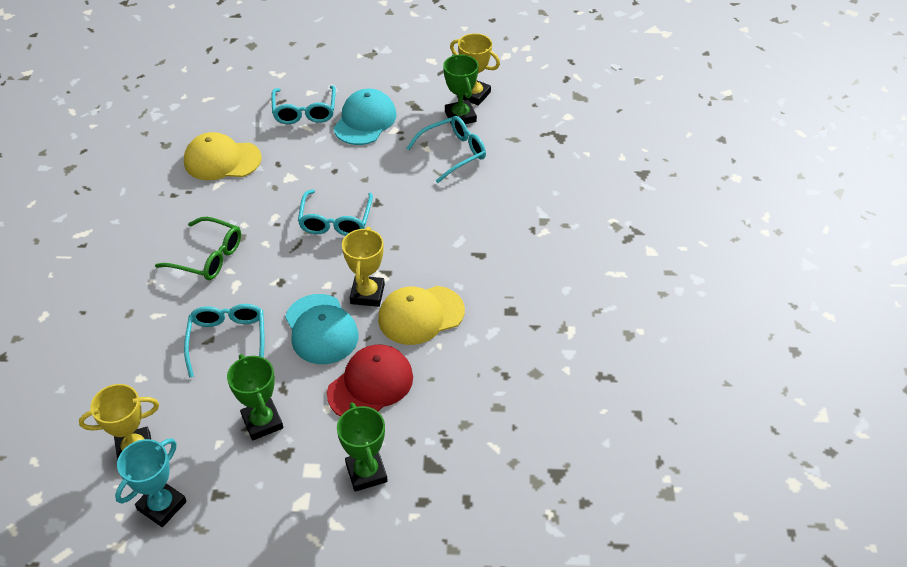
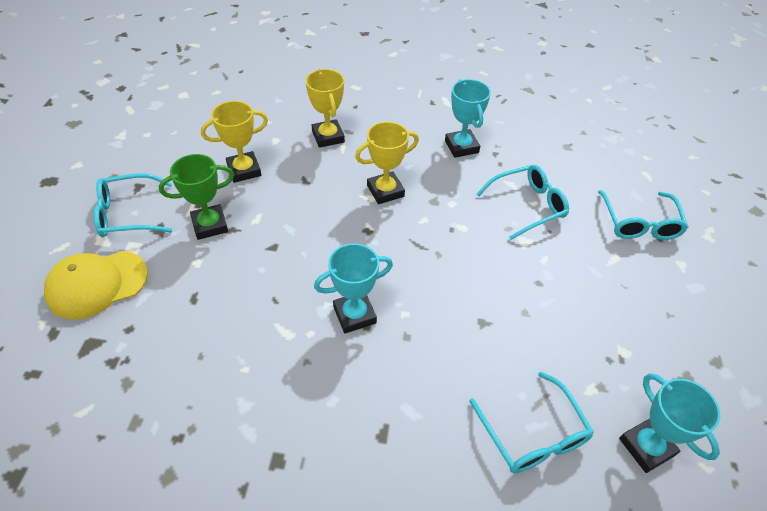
green glasses: 1 -> 0
green trophy: 3 -> 1
red cap: 1 -> 0
turquoise cap: 2 -> 0
turquoise trophy: 1 -> 3
yellow cap: 2 -> 1

